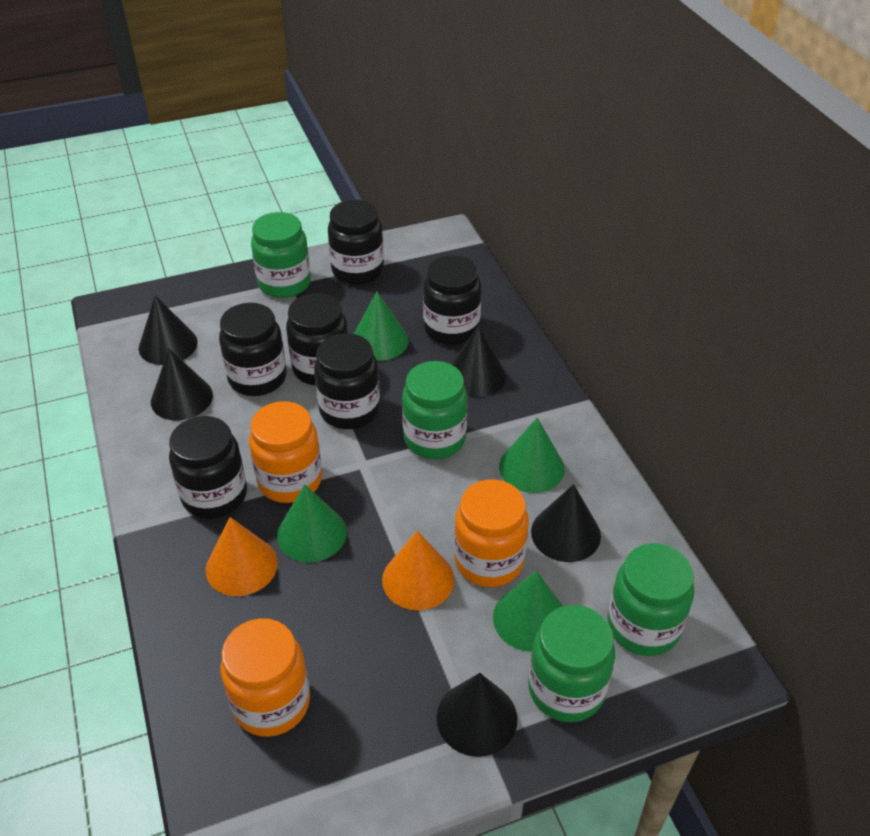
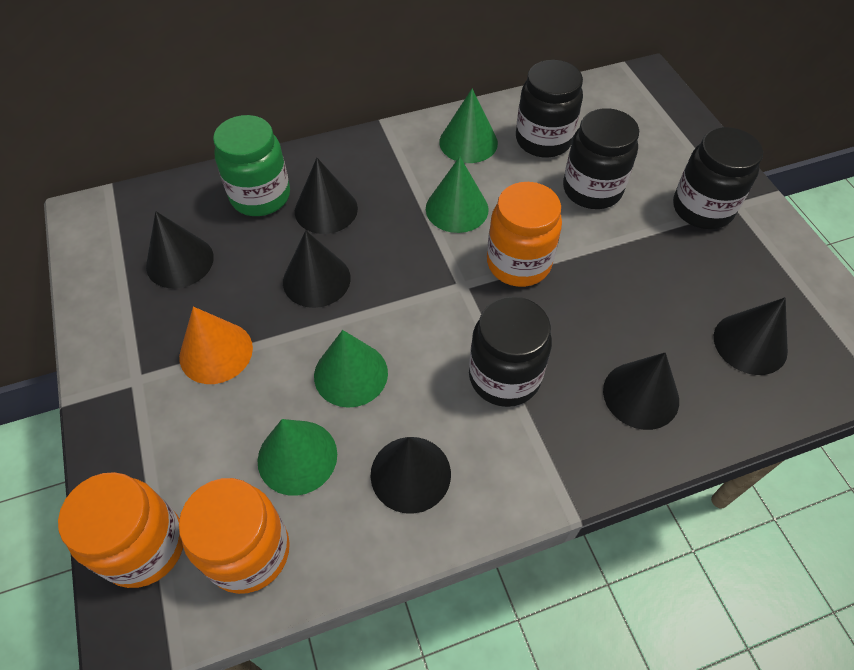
black cone: 5 -> 6
black jar: 6 -> 4
green jar: 4 -> 1
orange cone: 2 -> 1

